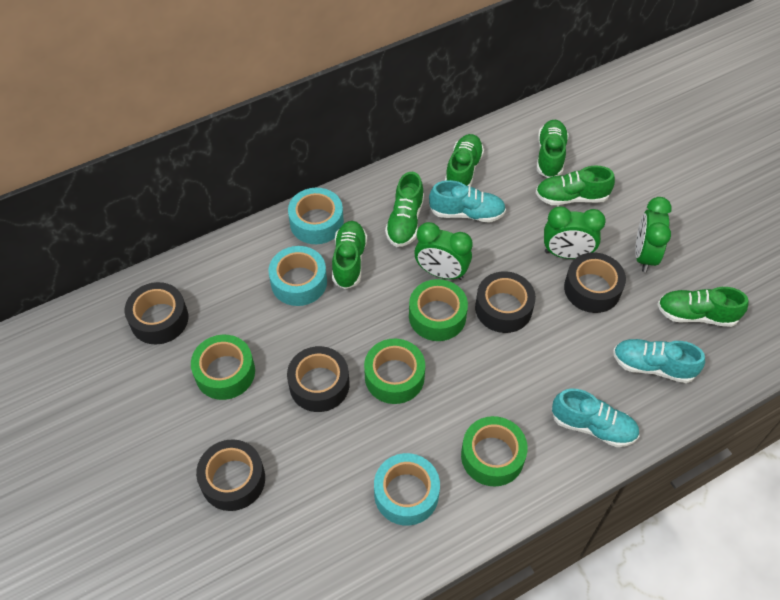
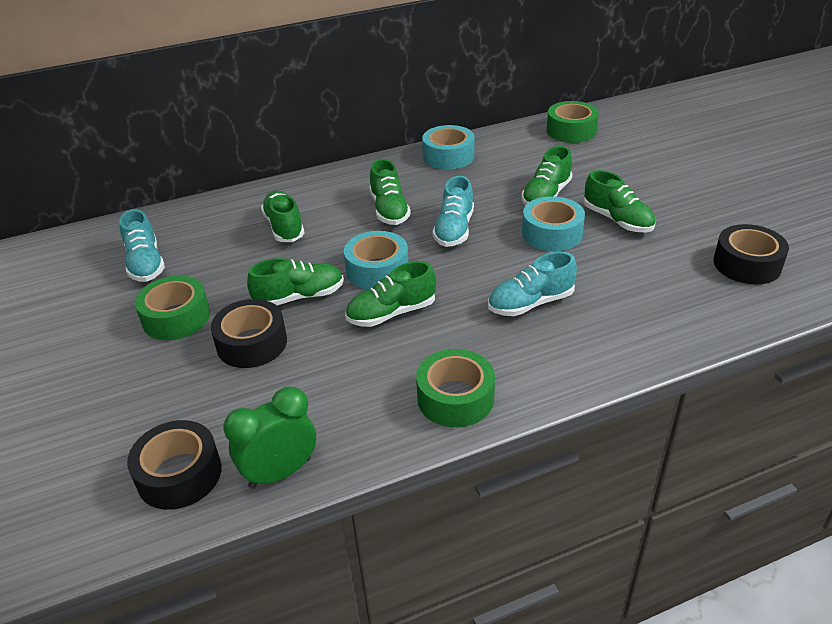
black tape: 5 -> 3
green clock: 3 -> 1
green tape: 4 -> 3

